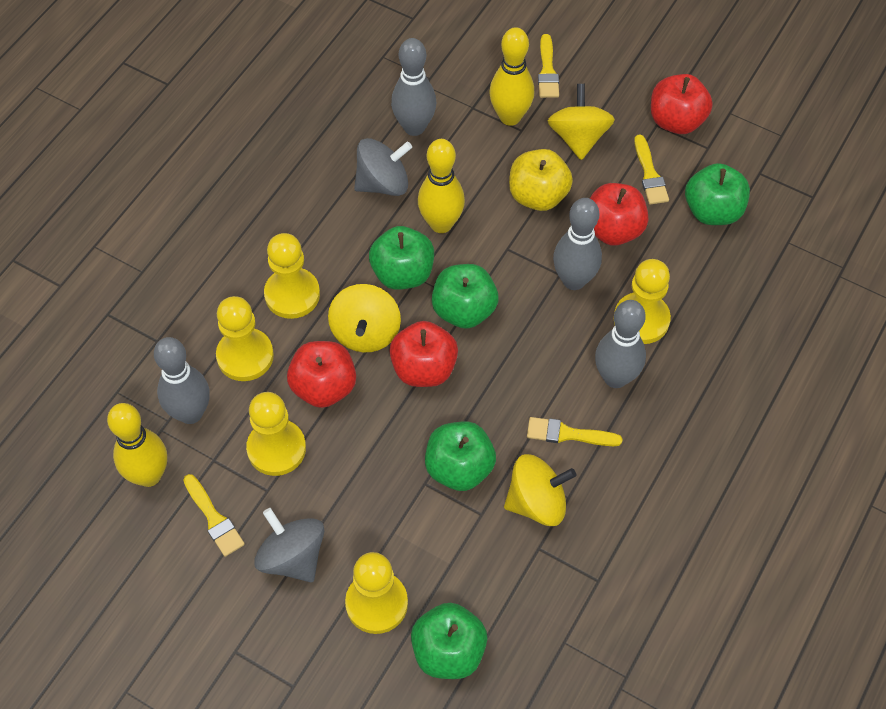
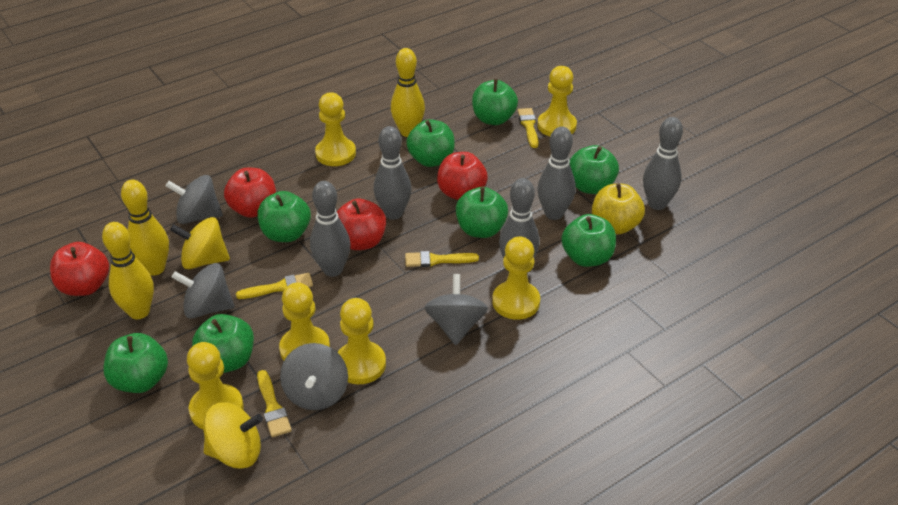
green apple: 5 -> 8
grey bowling pin: 4 -> 5
grey spinning top: 2 -> 4
yellow pawn: 5 -> 6
yellow spinning top: 3 -> 2

